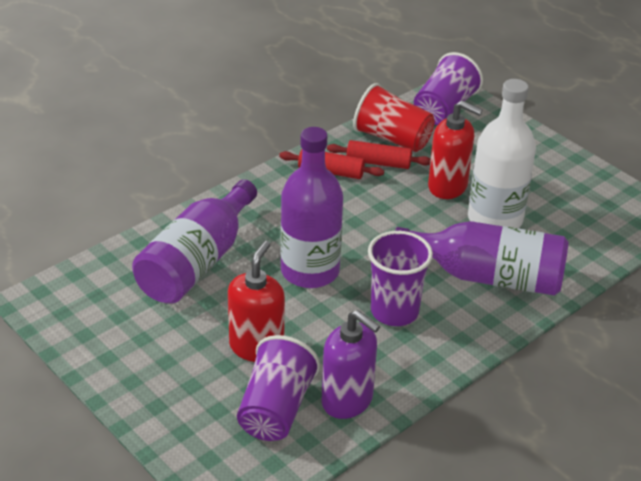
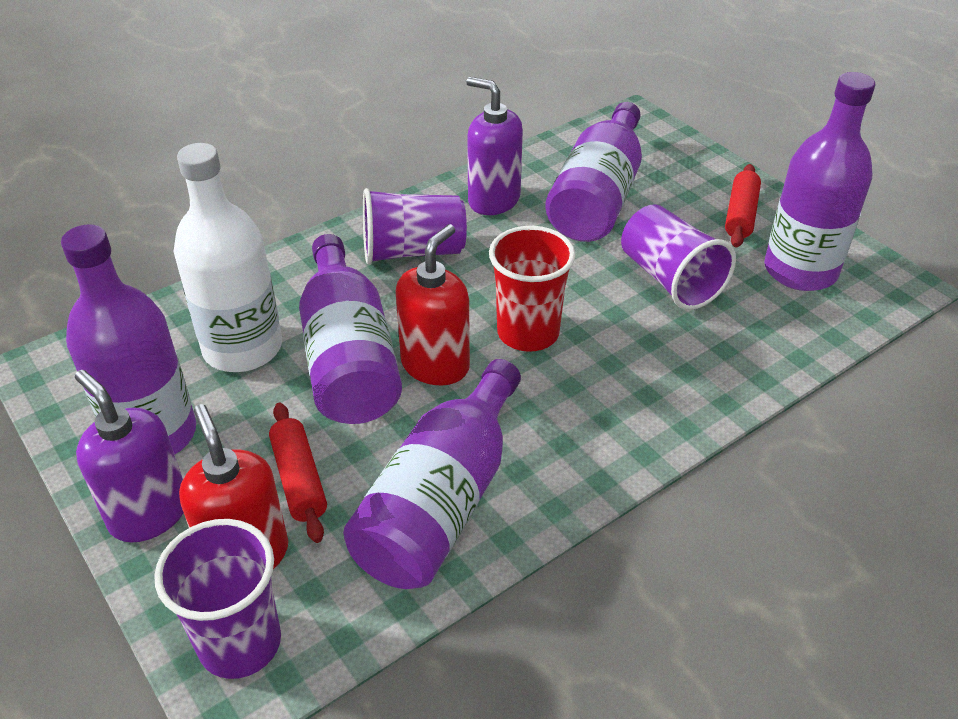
purple bottle: 3 -> 5
purple soap dispenser: 1 -> 2

